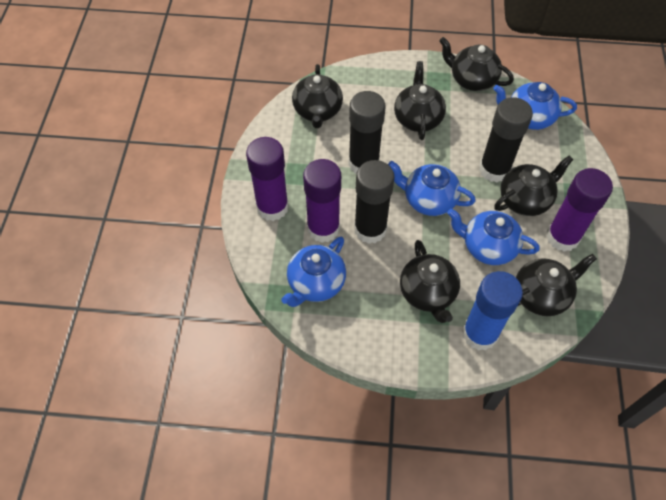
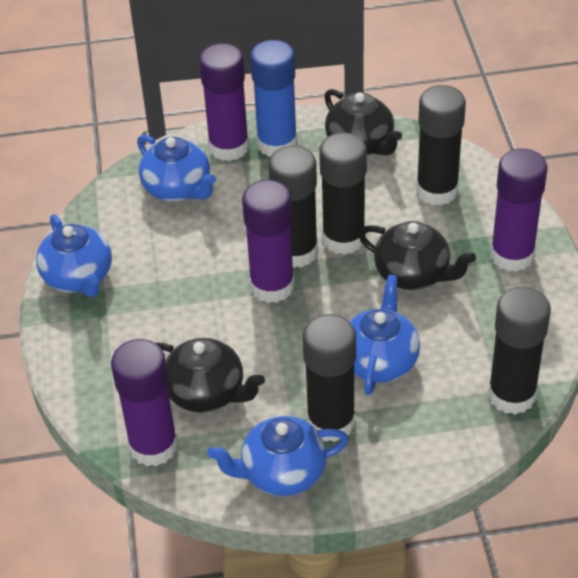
black glue stick: 3 -> 5
black teapot: 6 -> 3
purple glue stick: 3 -> 4

